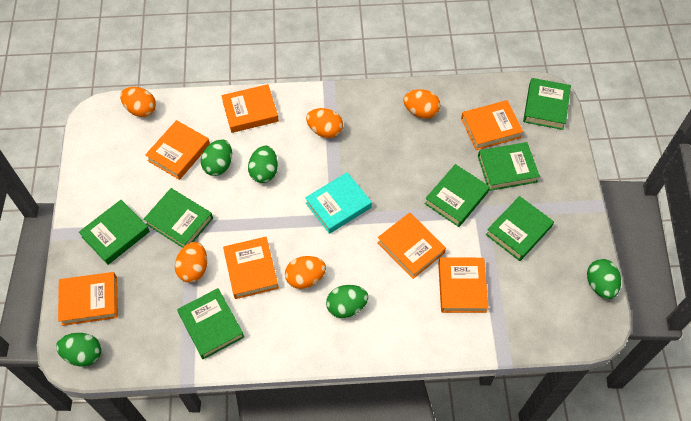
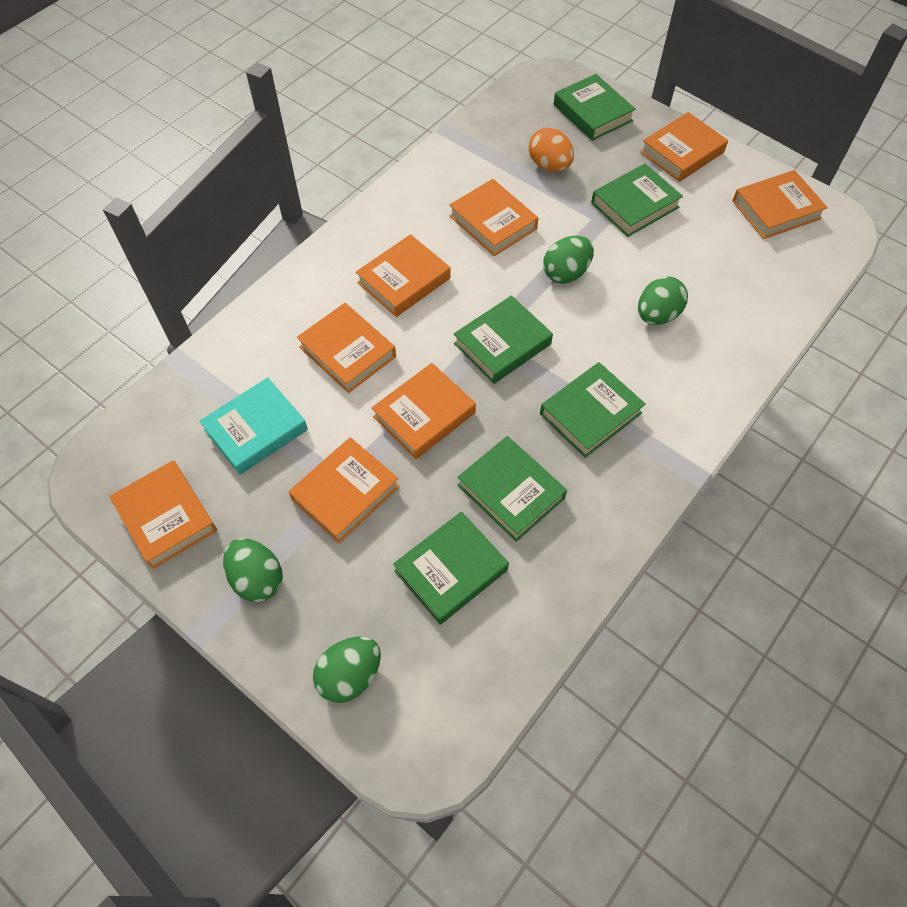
green book: 7 -> 6
green egg: 5 -> 4
orange book: 7 -> 8
orange egg: 5 -> 1

